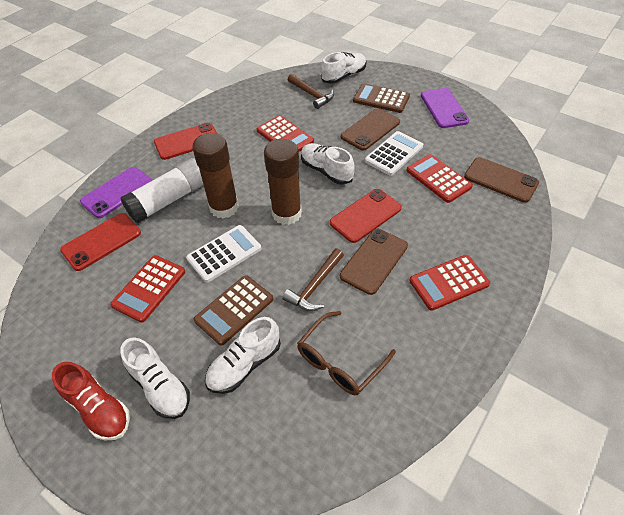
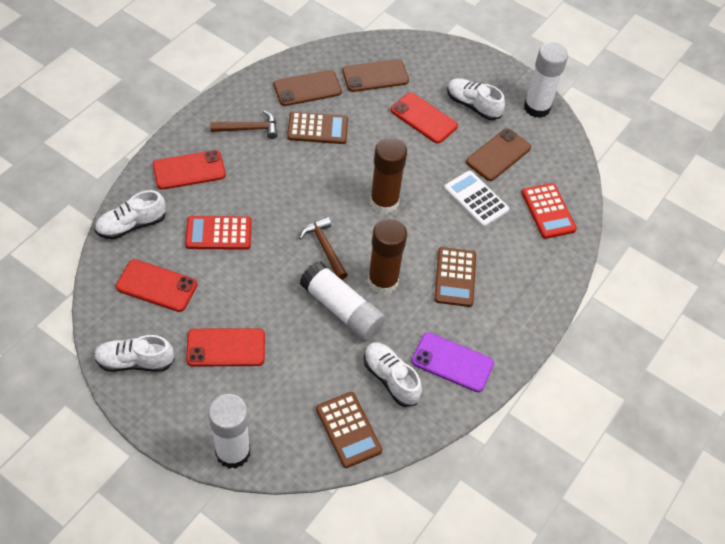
brown calculator: 2 -> 3
brown glasses: 1 -> 0
purple phone: 2 -> 1
red calculator: 4 -> 2
red phone: 3 -> 4
red shoe: 1 -> 0
white calculator: 2 -> 1
white glue stick: 1 -> 3

